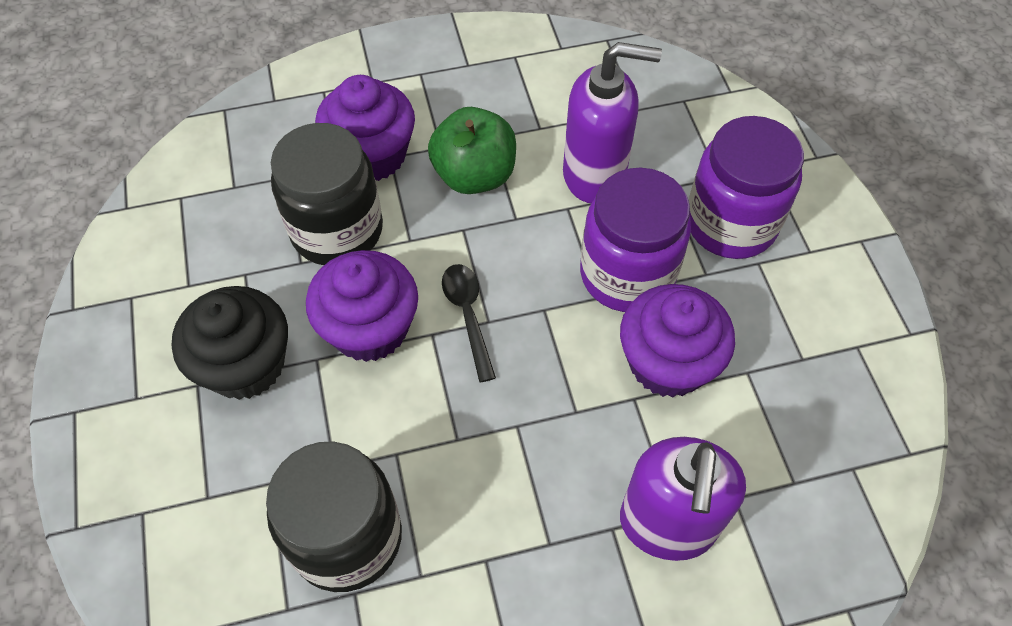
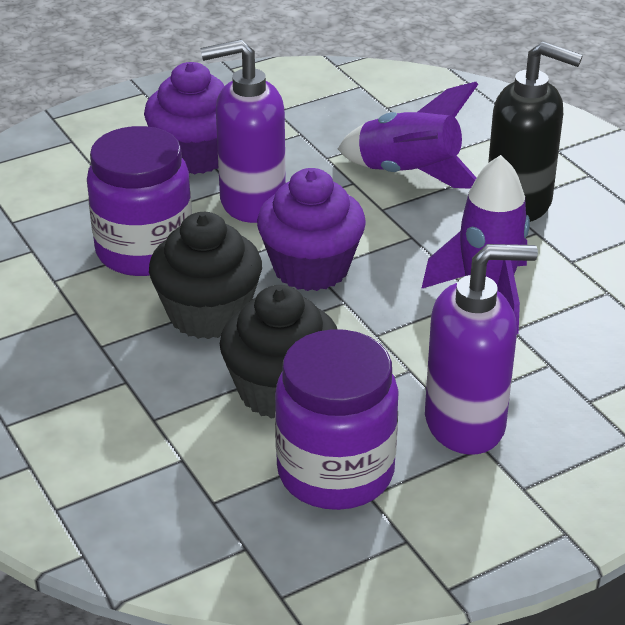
black cupcake: 1 -> 2
black jar: 2 -> 0
black soap dispenser: 0 -> 1
black spoon: 1 -> 0
green apple: 1 -> 0
purple cupcake: 3 -> 2
purple rocket: 0 -> 2

